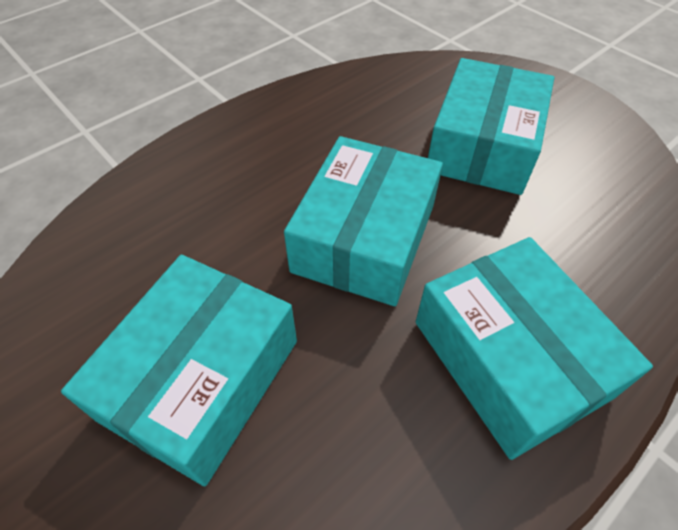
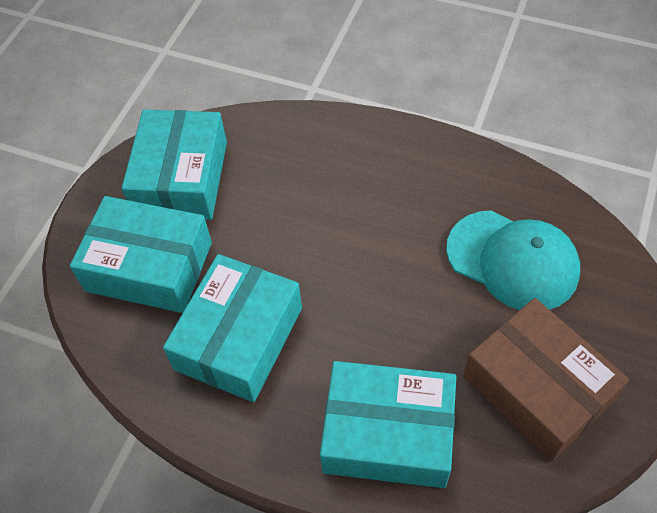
brown box: 0 -> 1
turquoise cap: 0 -> 1

